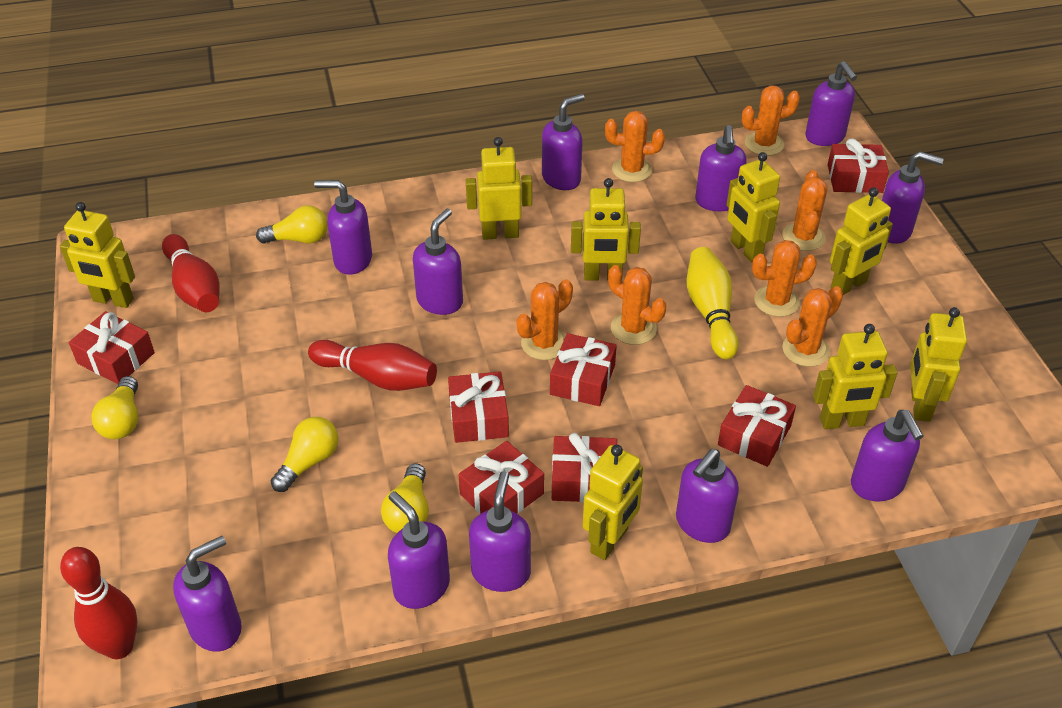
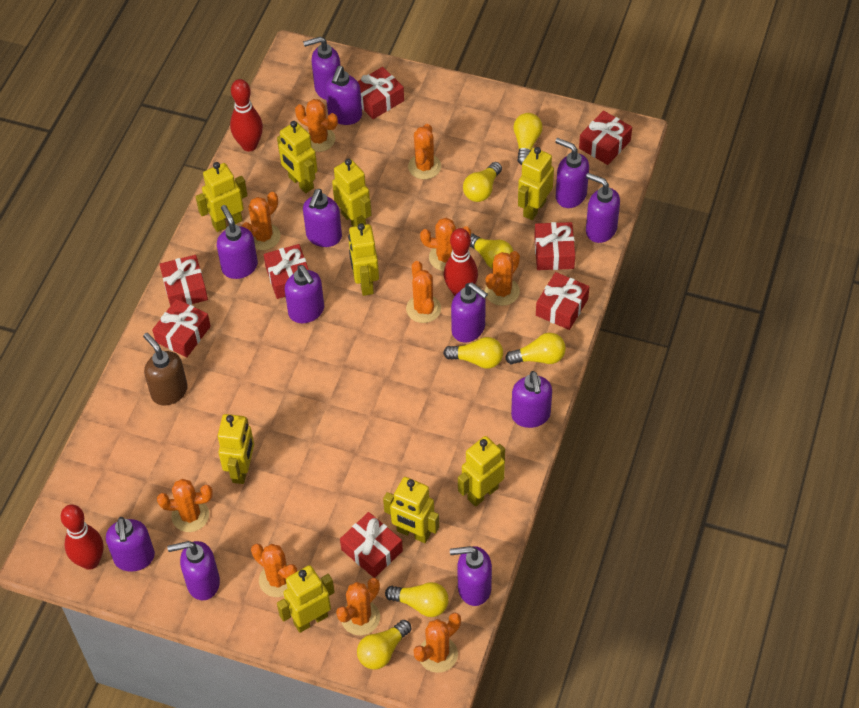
brown soap dispenser: 0 -> 1
orange cactus: 7 -> 10
purple soap dispenser: 11 -> 12
red gift: 7 -> 8
yellow bowling pin: 1 -> 0
yellow light bulb: 4 -> 7
yellow robot: 8 -> 9

